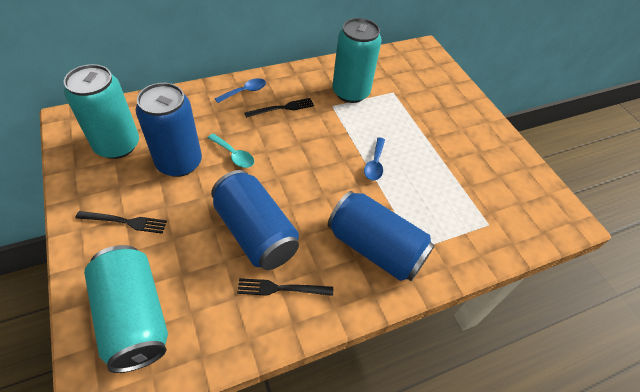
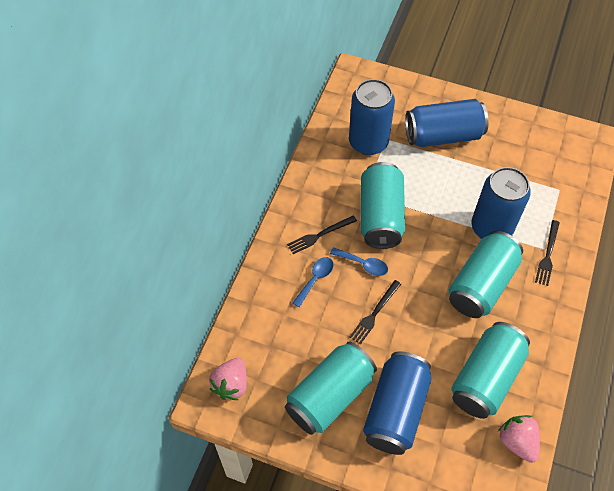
blue can: 3 -> 4
pink strawberry: 0 -> 2
turquoise can: 3 -> 4
turquoise spoon: 1 -> 0

